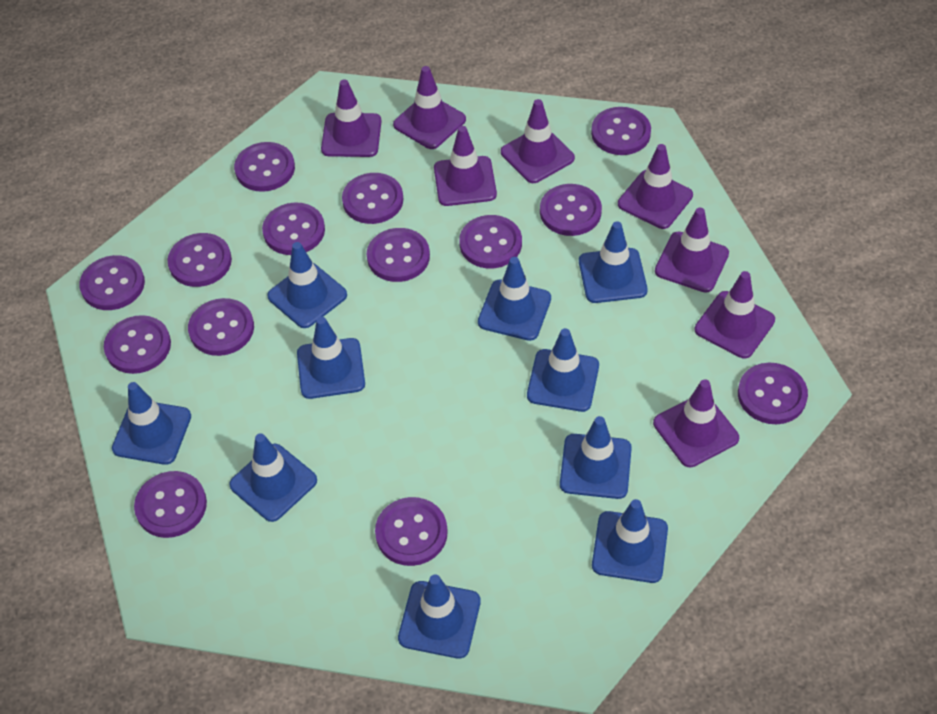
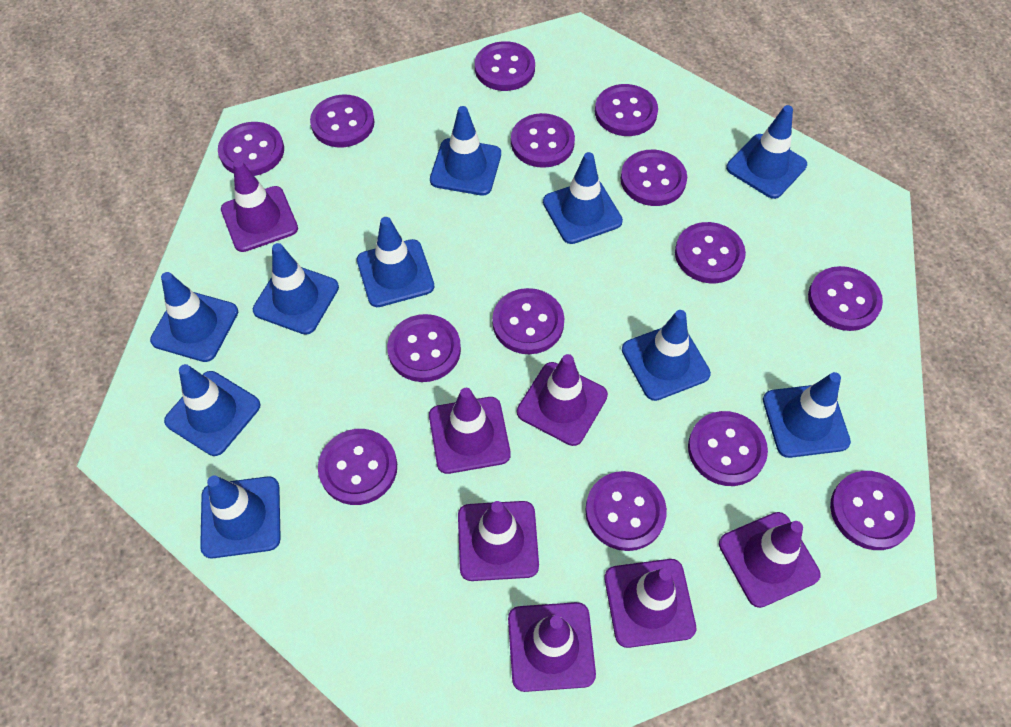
purple traffic cone: 8 -> 7

